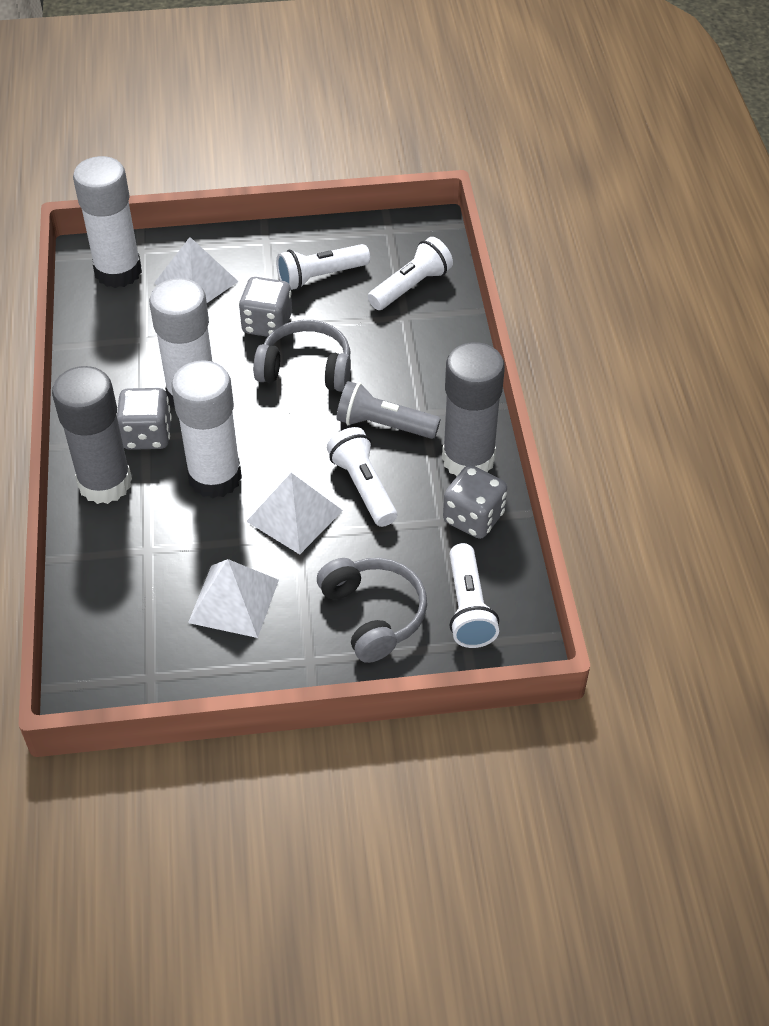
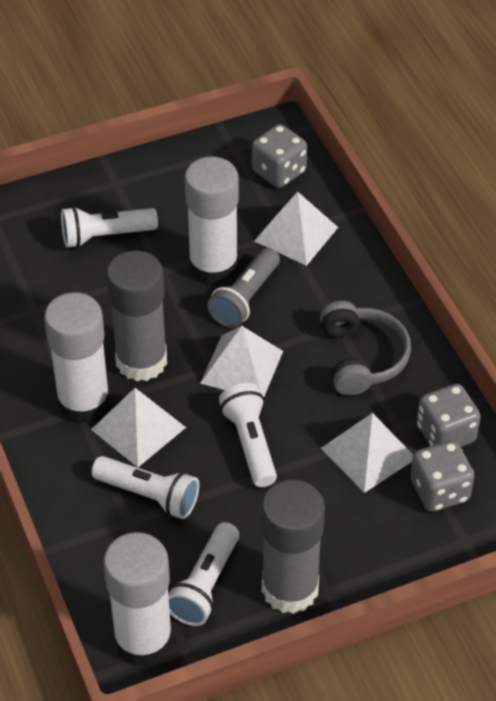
grey headphones: 2 -> 1
white pyramid: 3 -> 4

